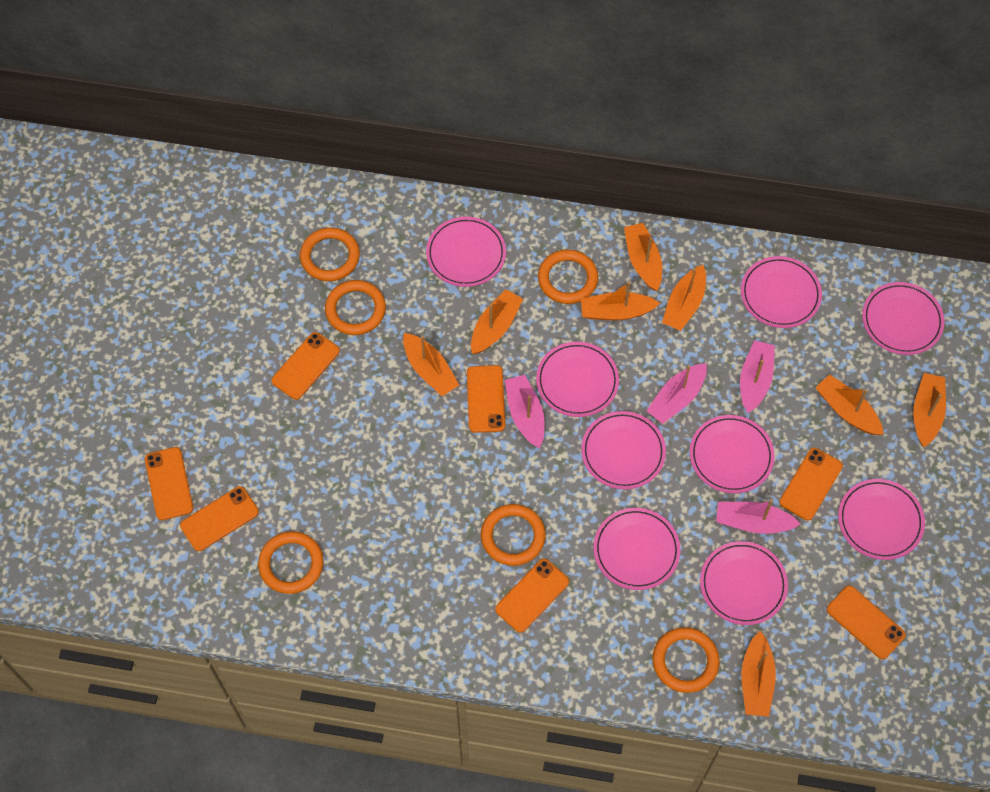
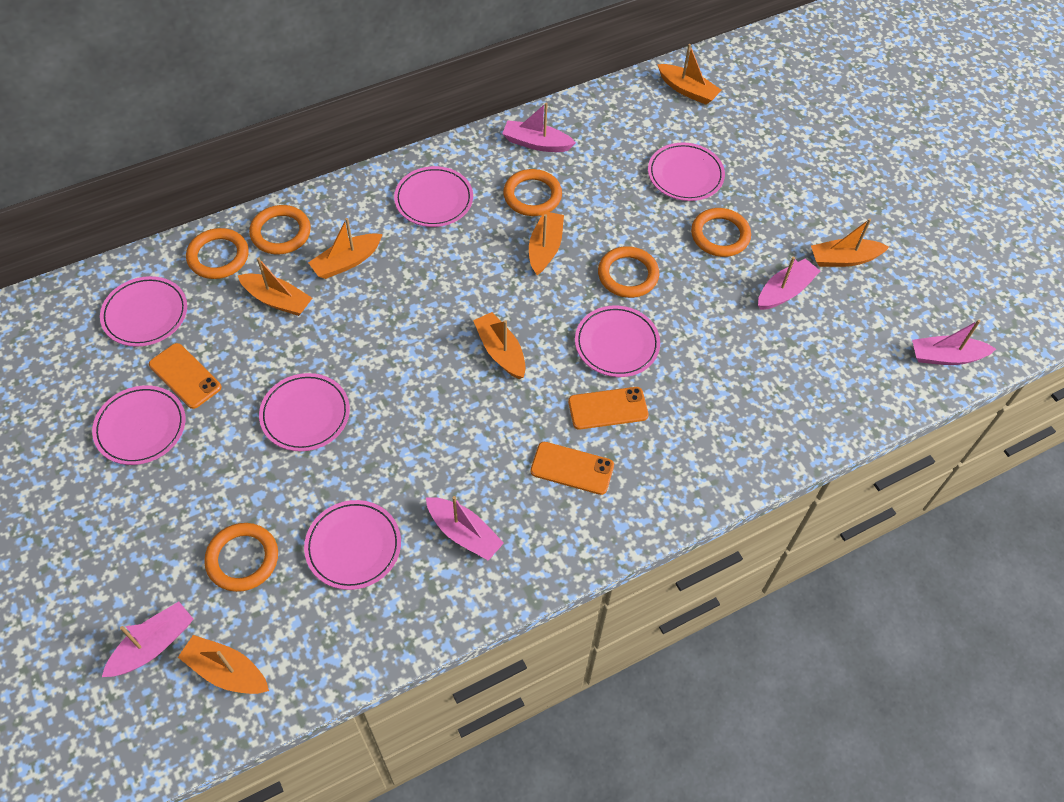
orange boat: 8 -> 7
orange phone: 7 -> 3
pink boat: 4 -> 5
pink plate: 9 -> 7

